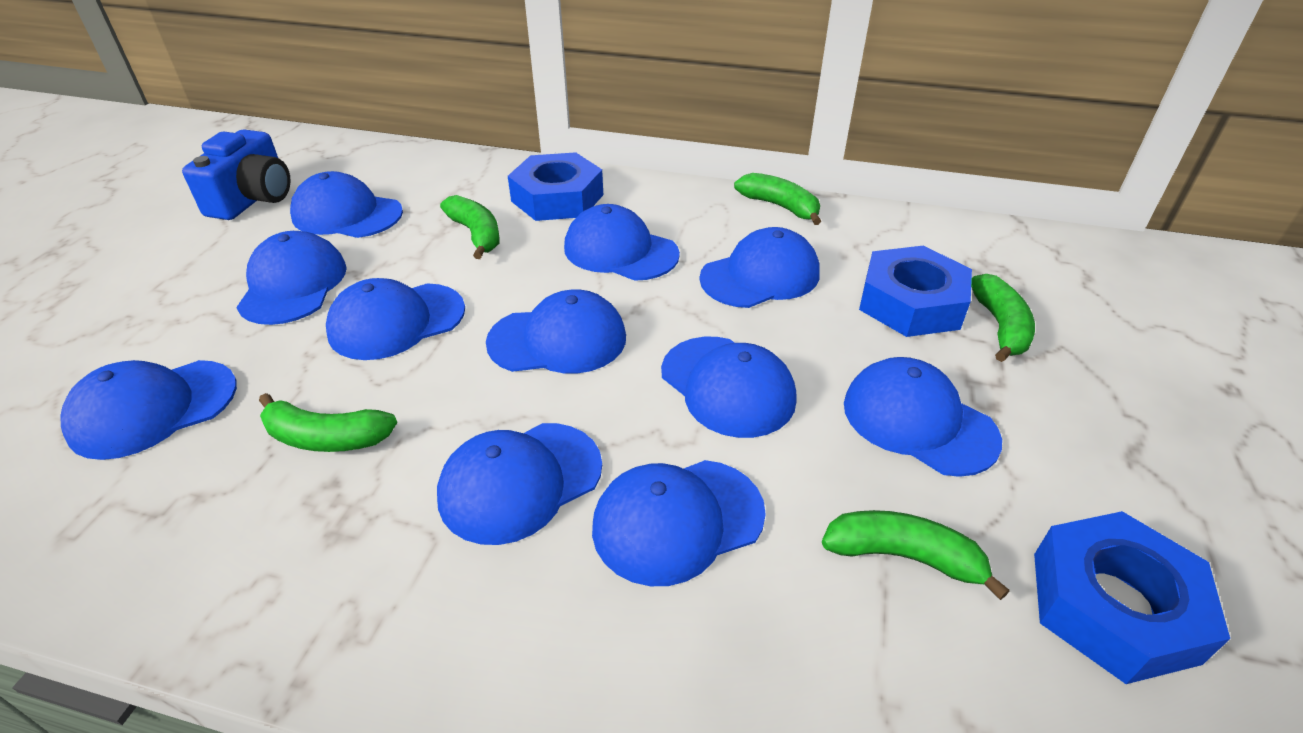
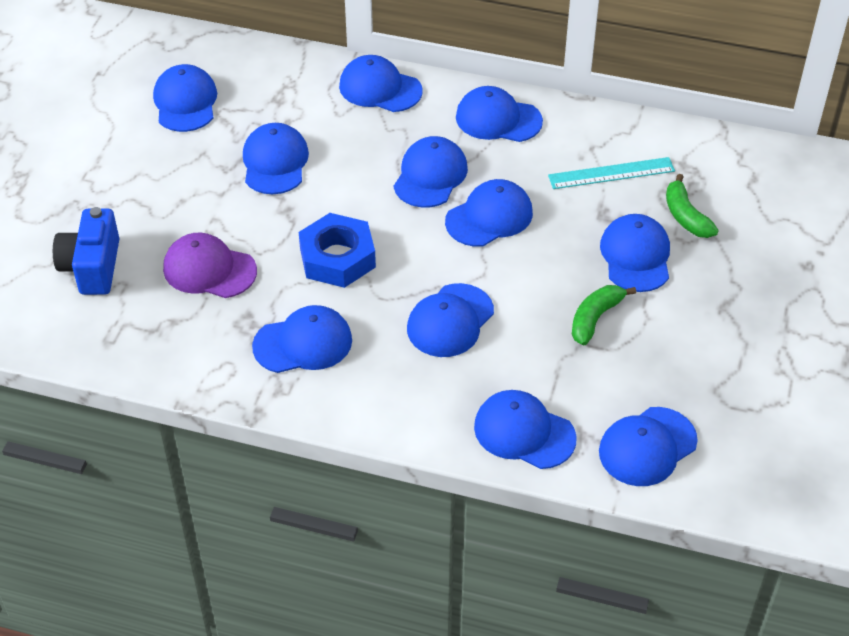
blue nut: 3 -> 1
green banana: 5 -> 2
purple cap: 0 -> 1
turquoise ruler: 0 -> 1

